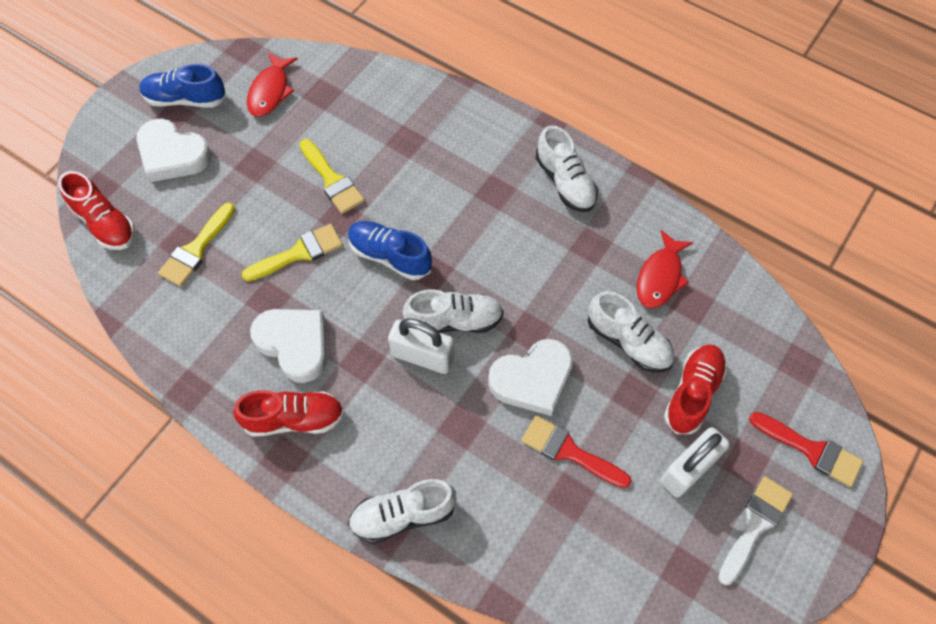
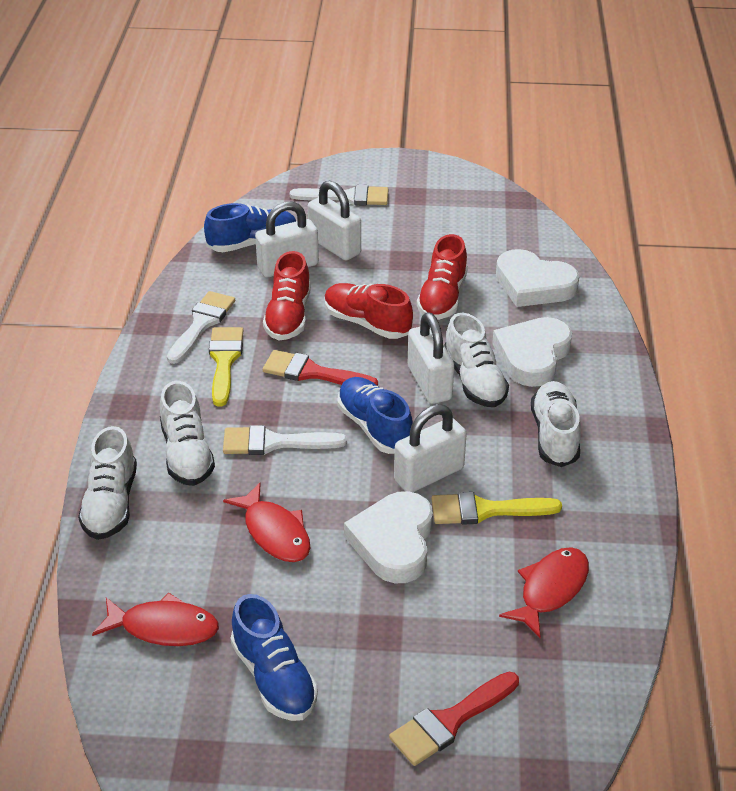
blue shoe: 2 -> 3
red fish: 2 -> 3
white brush: 1 -> 3
white padlock: 2 -> 4
yellow brush: 3 -> 2

